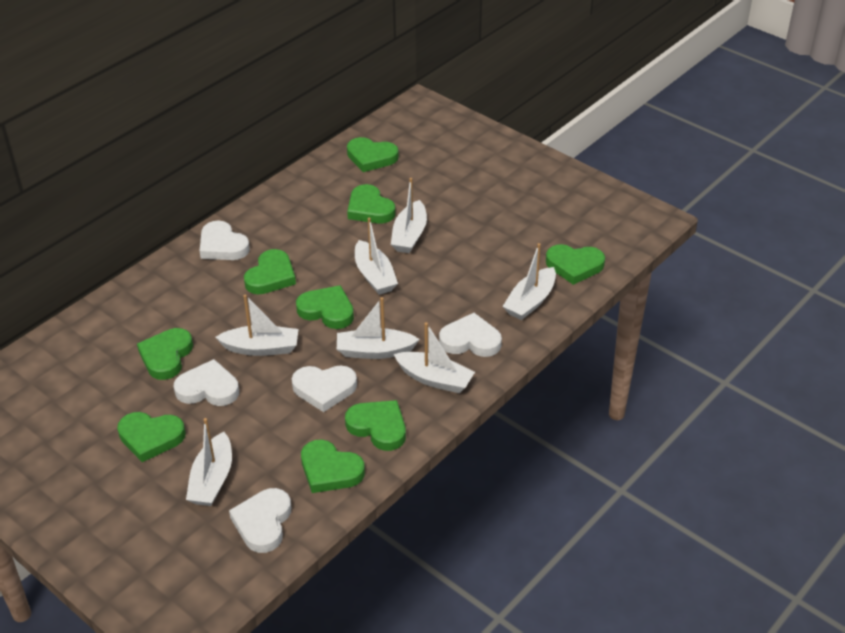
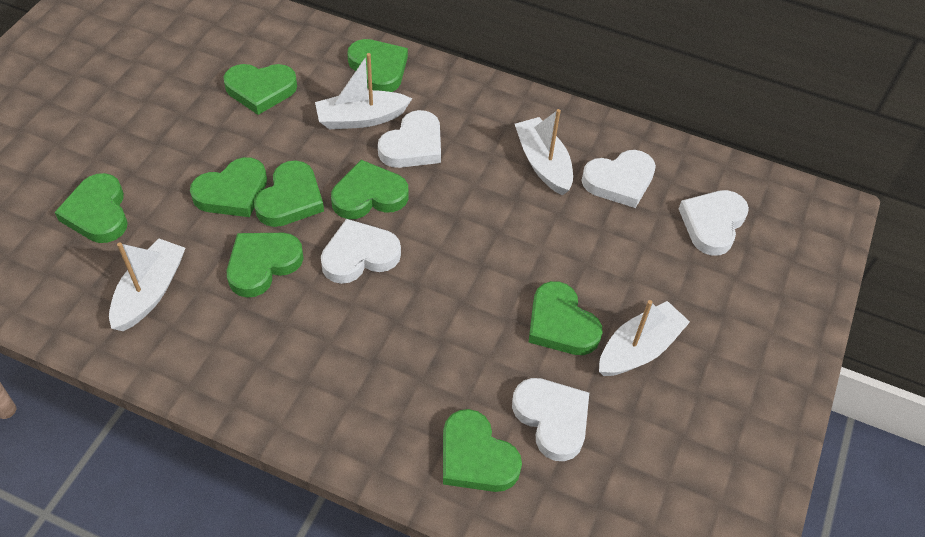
white boat: 7 -> 4

